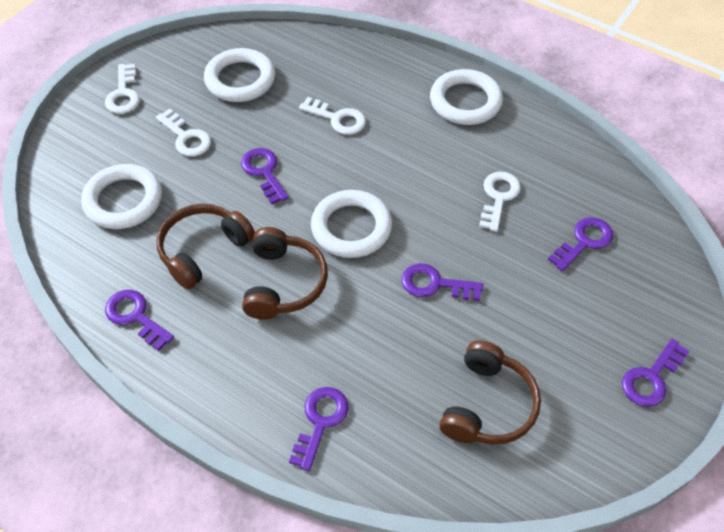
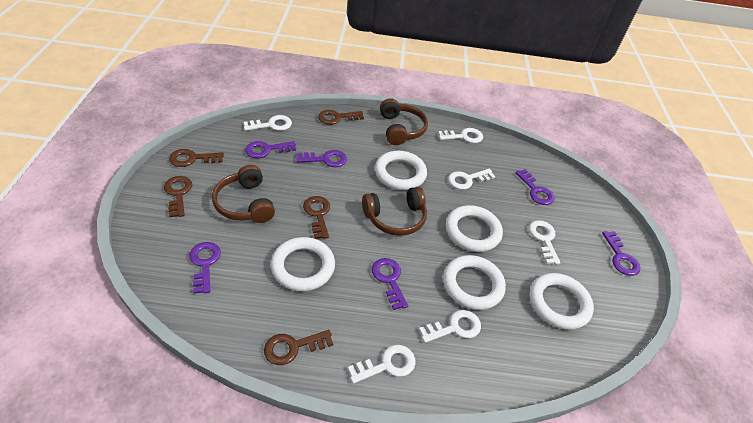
brown key: 0 -> 5
white key: 4 -> 6
white ring: 4 -> 5

